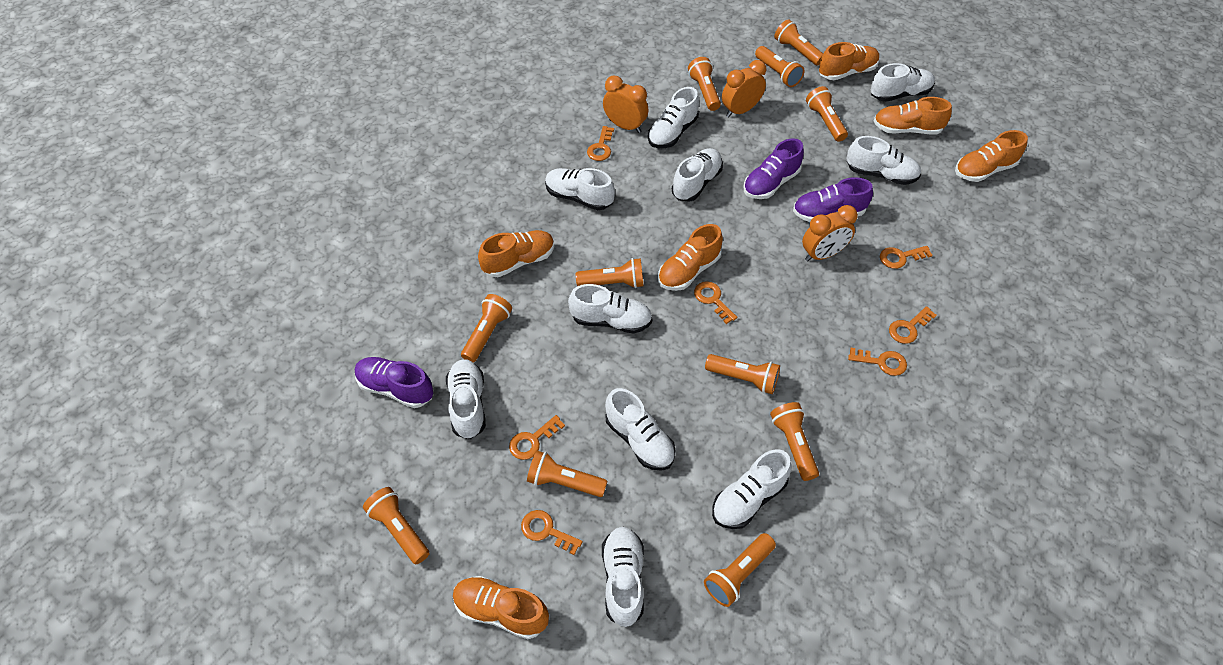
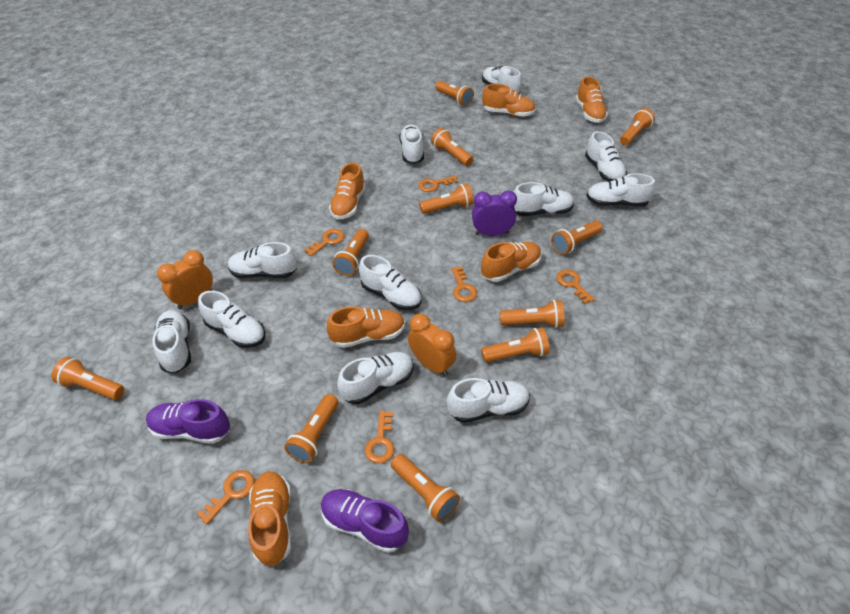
orange clock: 3 -> 2
orange key: 7 -> 6
purple clock: 0 -> 1
purple shoe: 3 -> 2
white shoe: 10 -> 11

